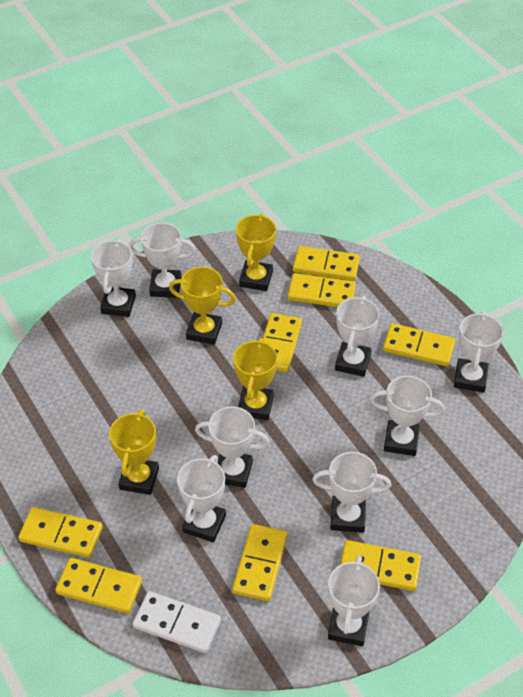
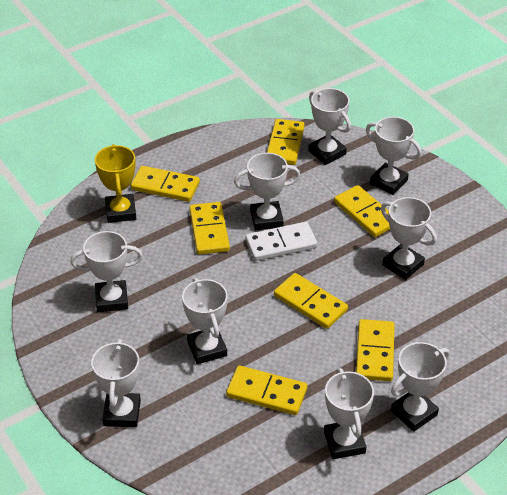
yellow domino: 8 -> 7
yellow trophy: 4 -> 1

